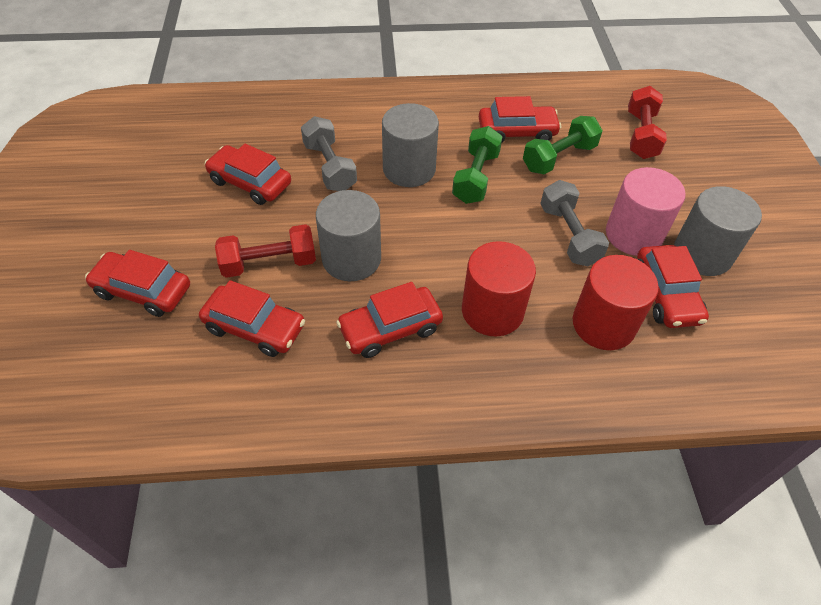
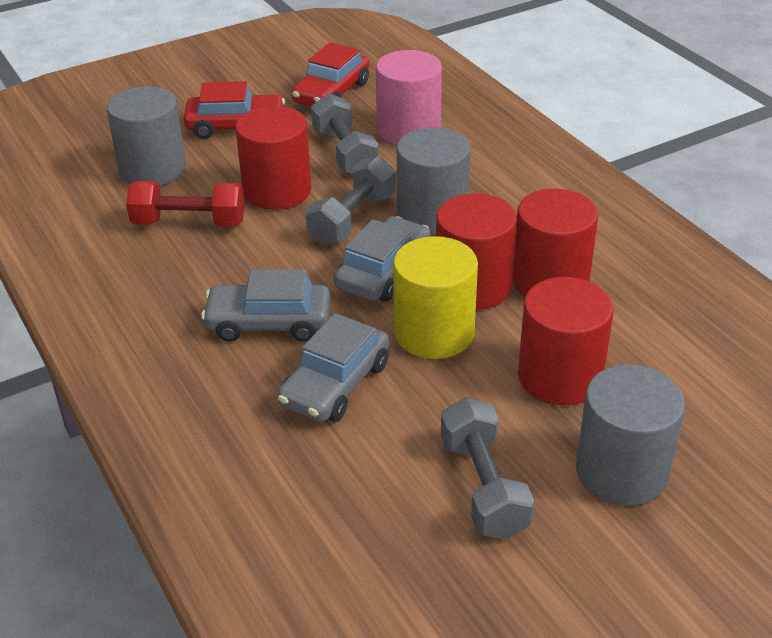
green dumbbell: 2 -> 0
grey car: 0 -> 3
grey dumbbell: 2 -> 3
red car: 6 -> 2
red cylinder: 2 -> 4
red dumbbell: 2 -> 1
yellow cylinder: 0 -> 1

